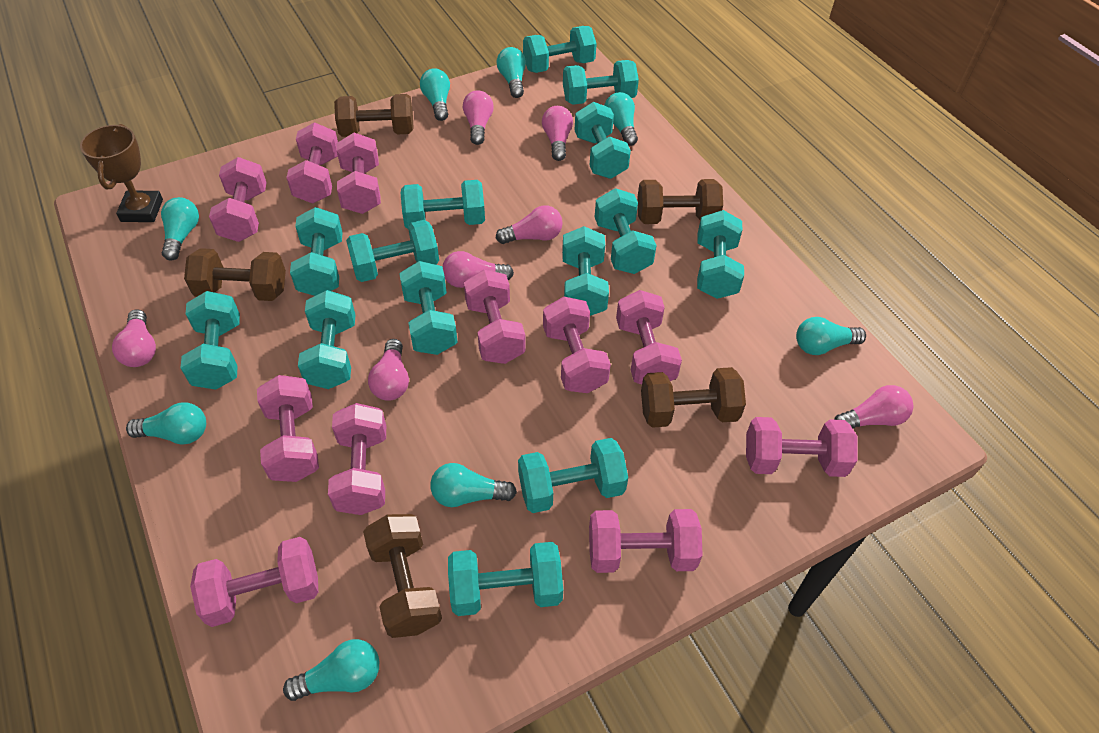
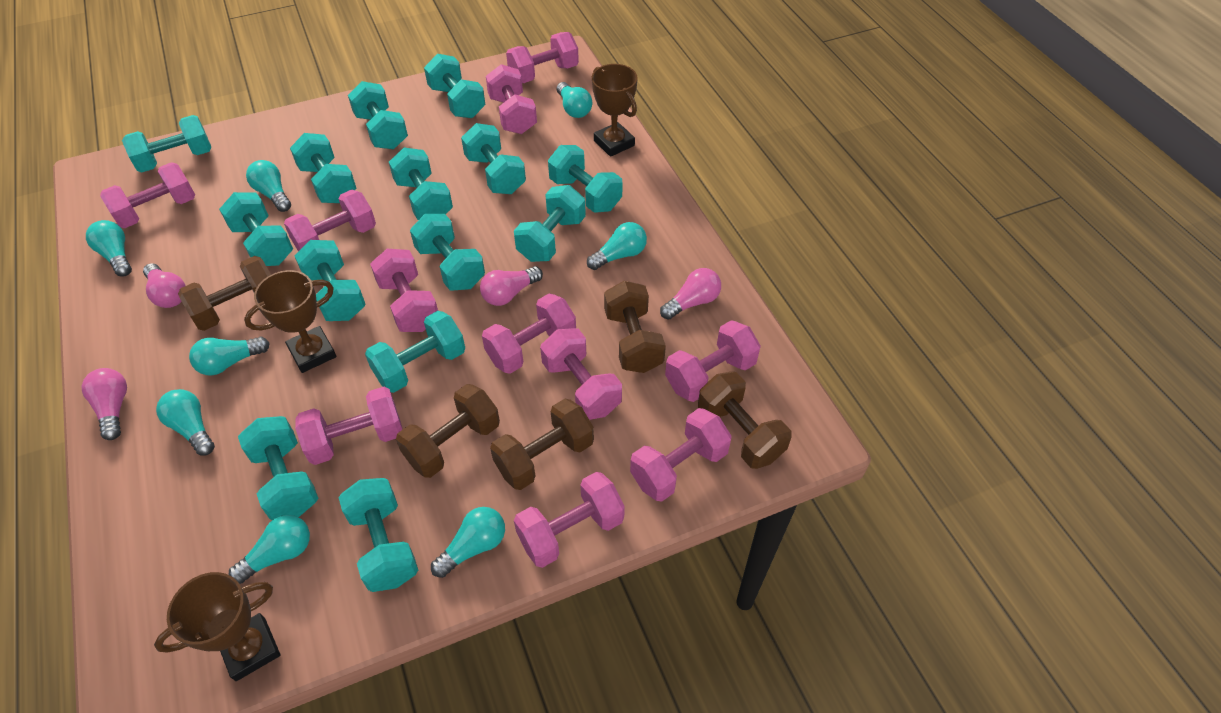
brown trophy: 1 -> 3
pink light bulb: 7 -> 4

